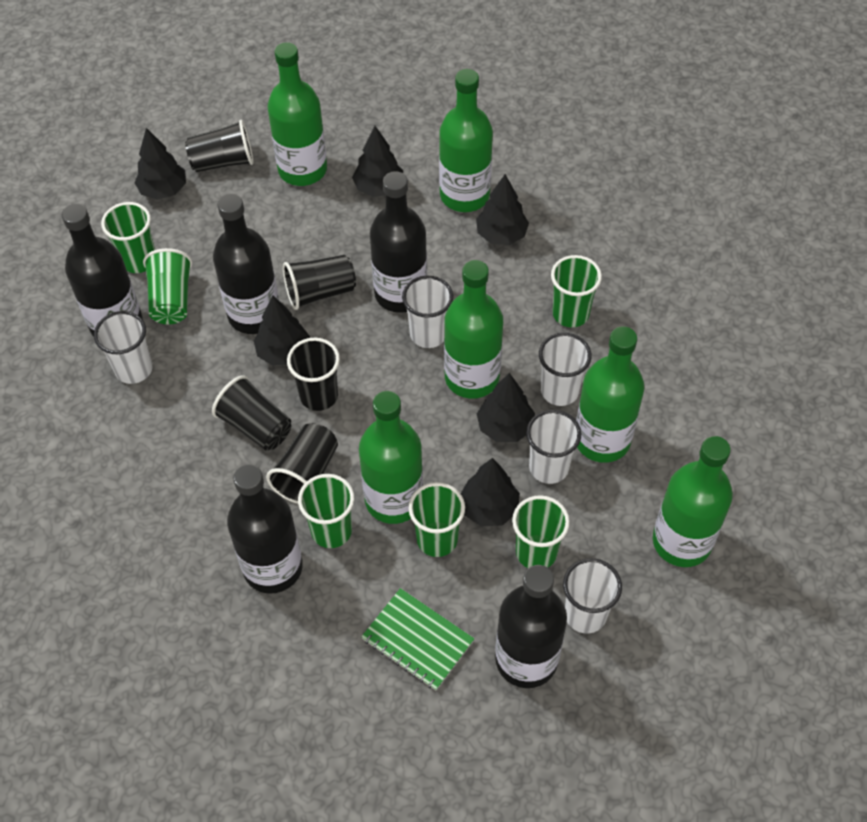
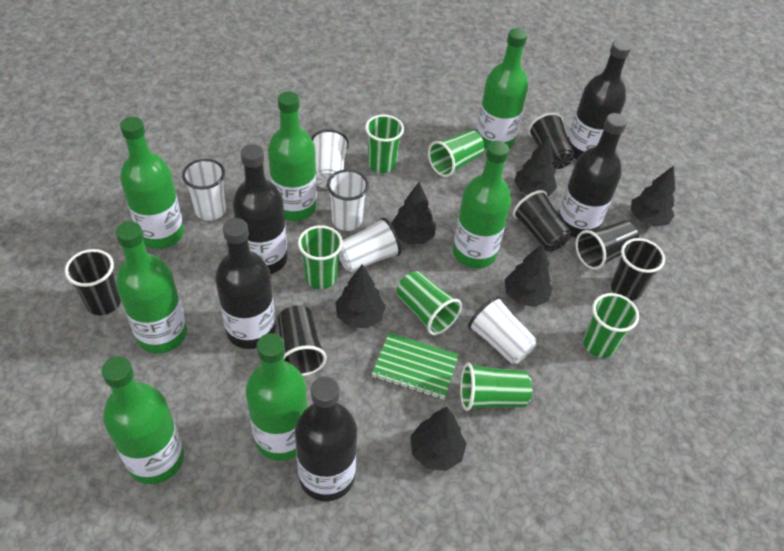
black cup: 5 -> 6
green bottle: 6 -> 7

